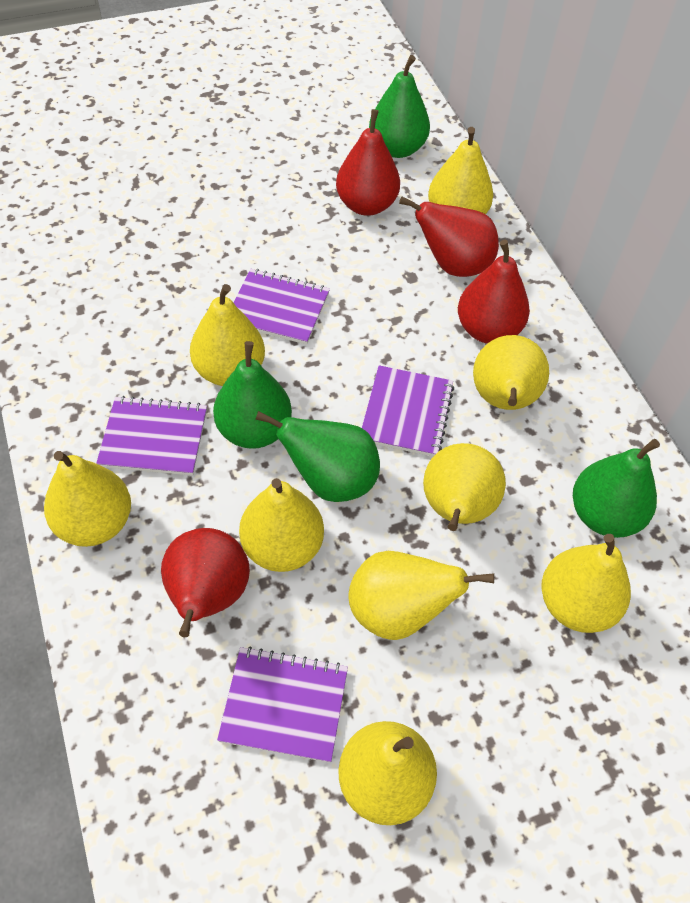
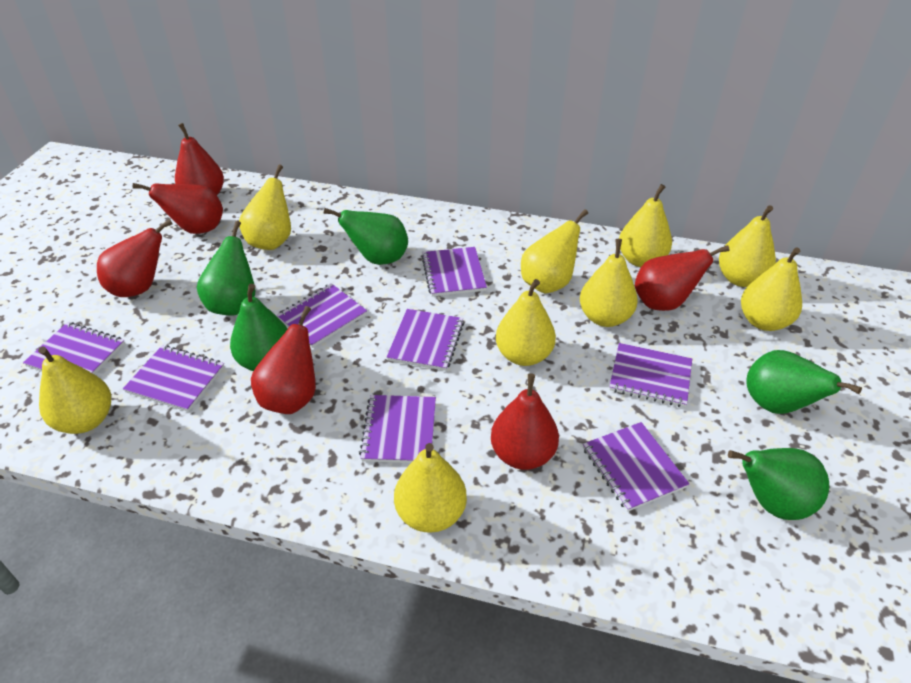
green pear: 4 -> 5
purple notebook: 4 -> 8
red pear: 4 -> 6

